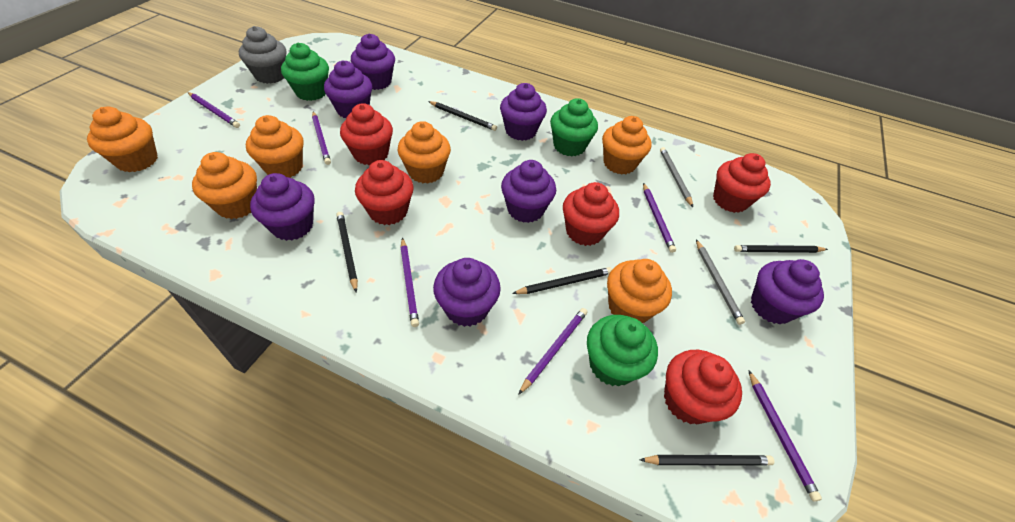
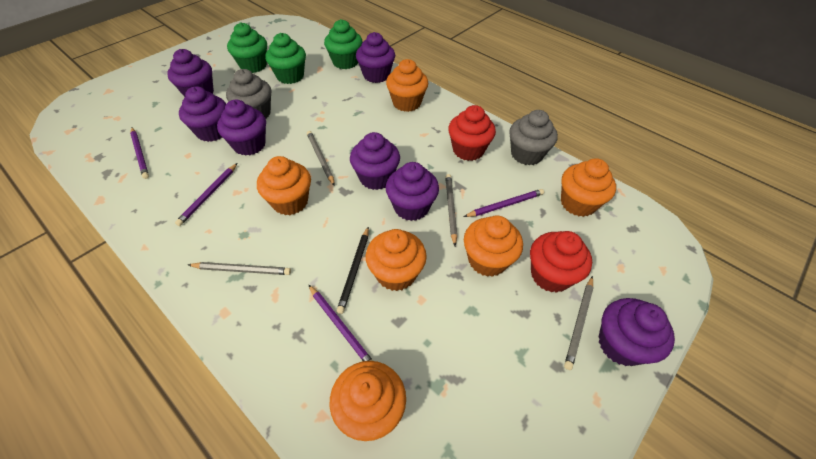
black pencil: 5 -> 1
grey cupcake: 1 -> 2
grey pencil: 2 -> 4
purple pencil: 6 -> 4
red cupcake: 5 -> 2

